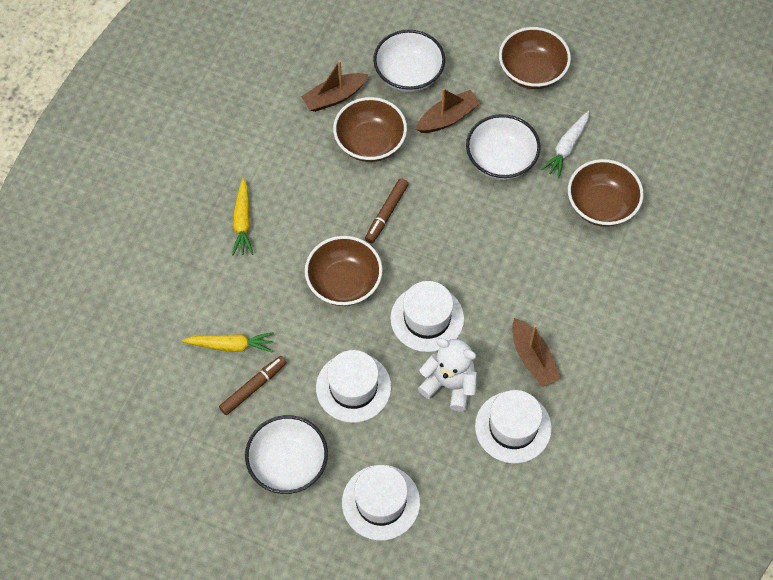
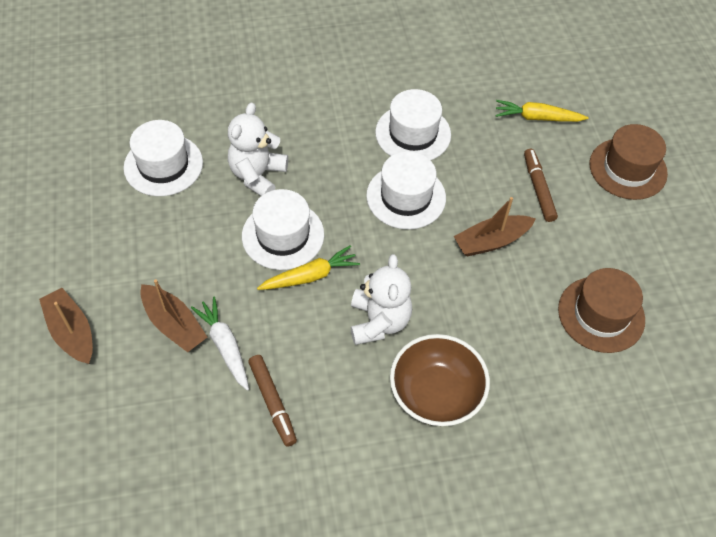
brown bowl: 4 -> 1
brown hat: 0 -> 2
white bowl: 3 -> 0
white teddy bear: 1 -> 2

